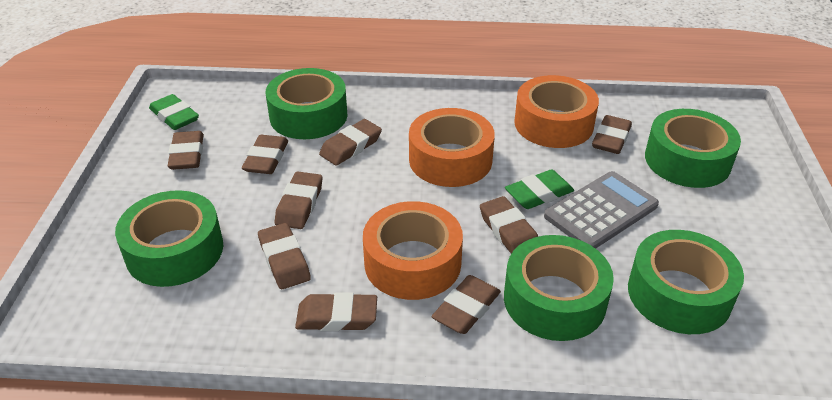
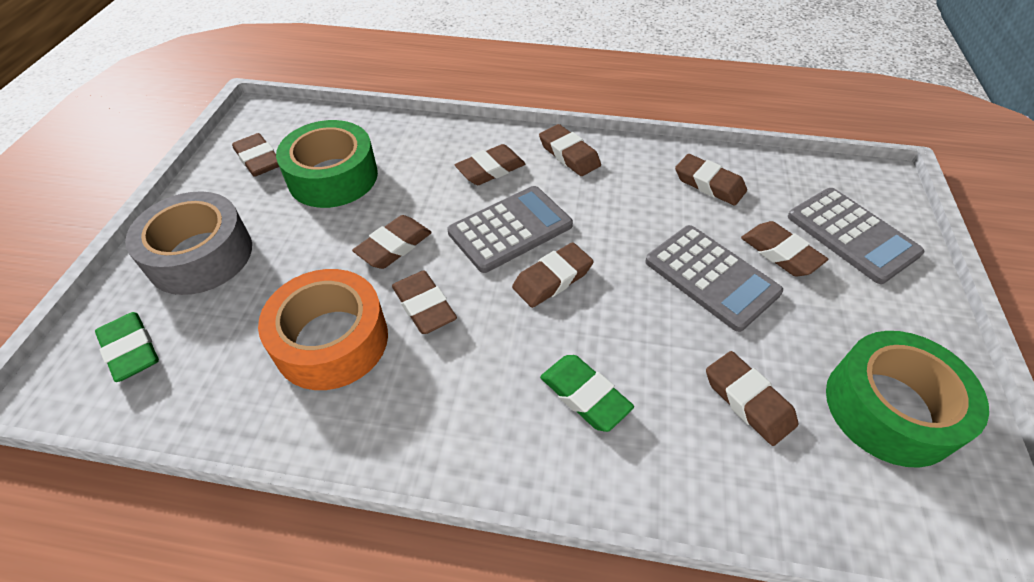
green tape: 5 -> 2
grey calculator: 1 -> 3
grey tape: 0 -> 1
orange tape: 3 -> 1

